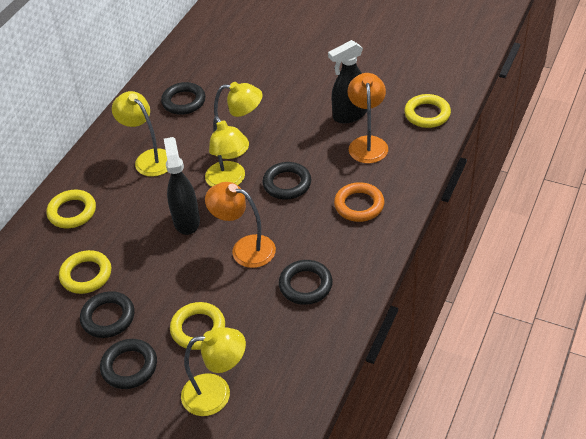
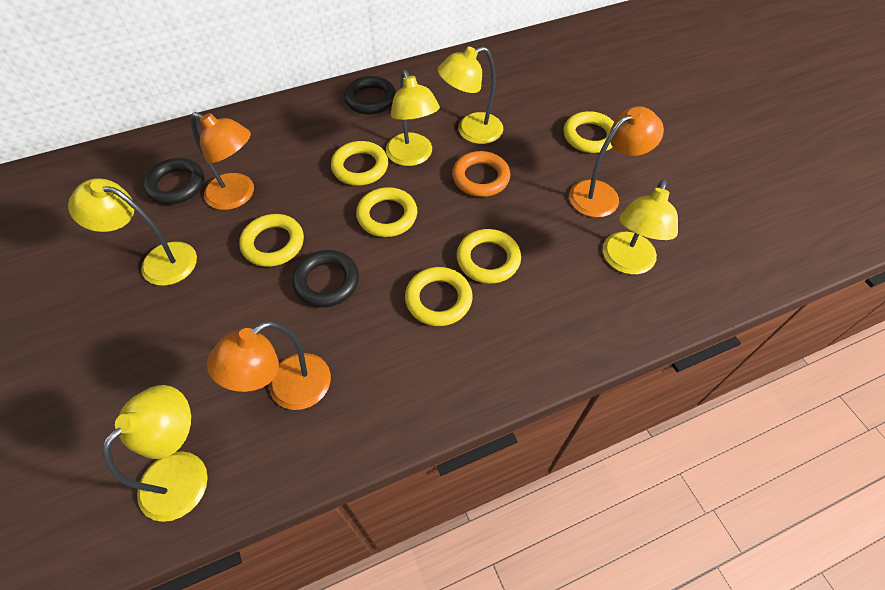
black ring: 5 -> 3
black spray bottle: 2 -> 0
orange lamp: 2 -> 3
yellow lamp: 4 -> 5
yellow ring: 4 -> 6

